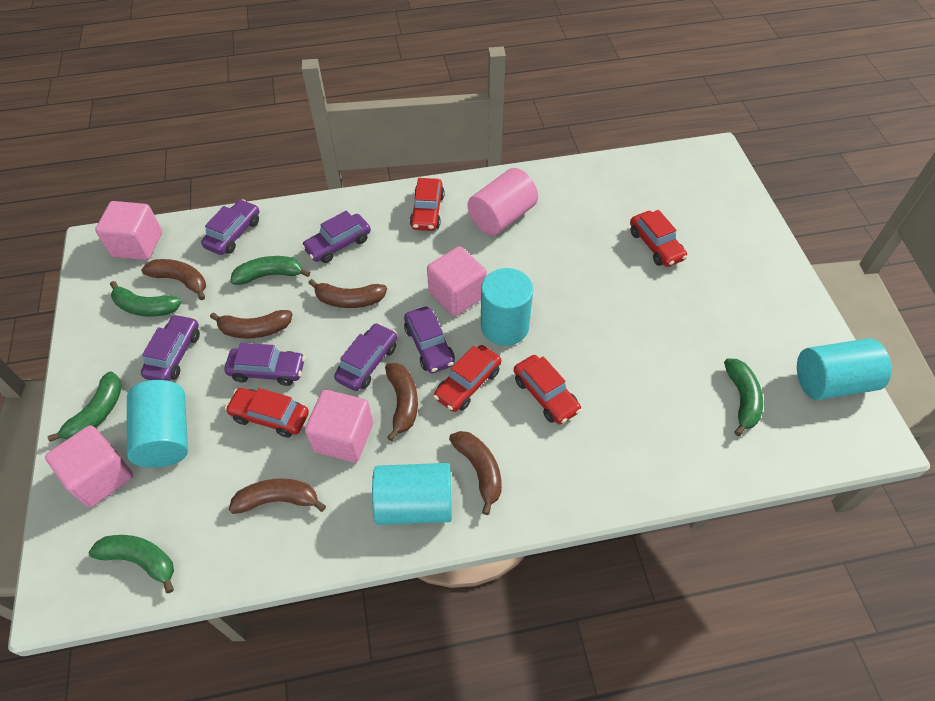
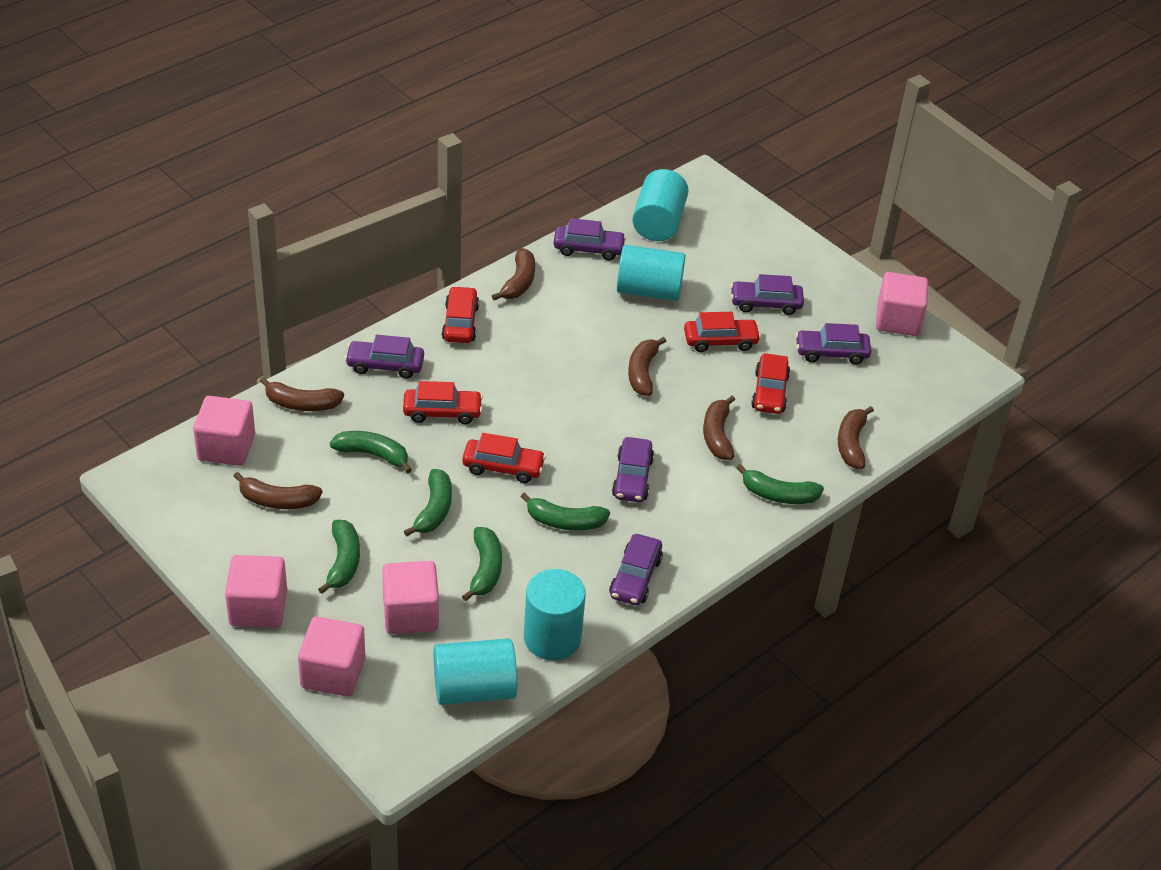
green banana: 5 -> 6
pink cube: 4 -> 5
pink cylinder: 1 -> 0

